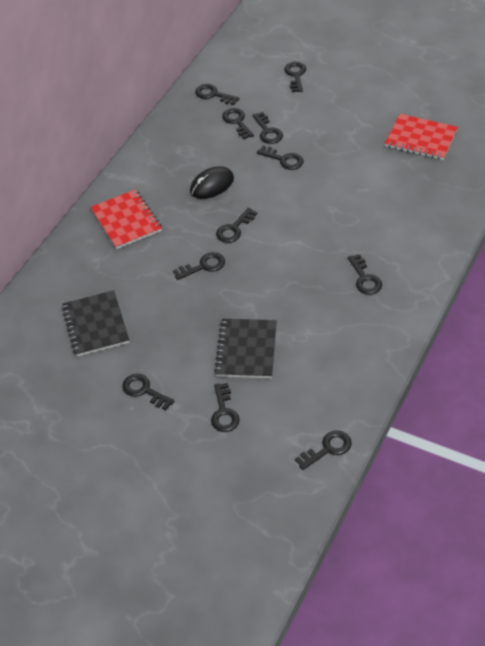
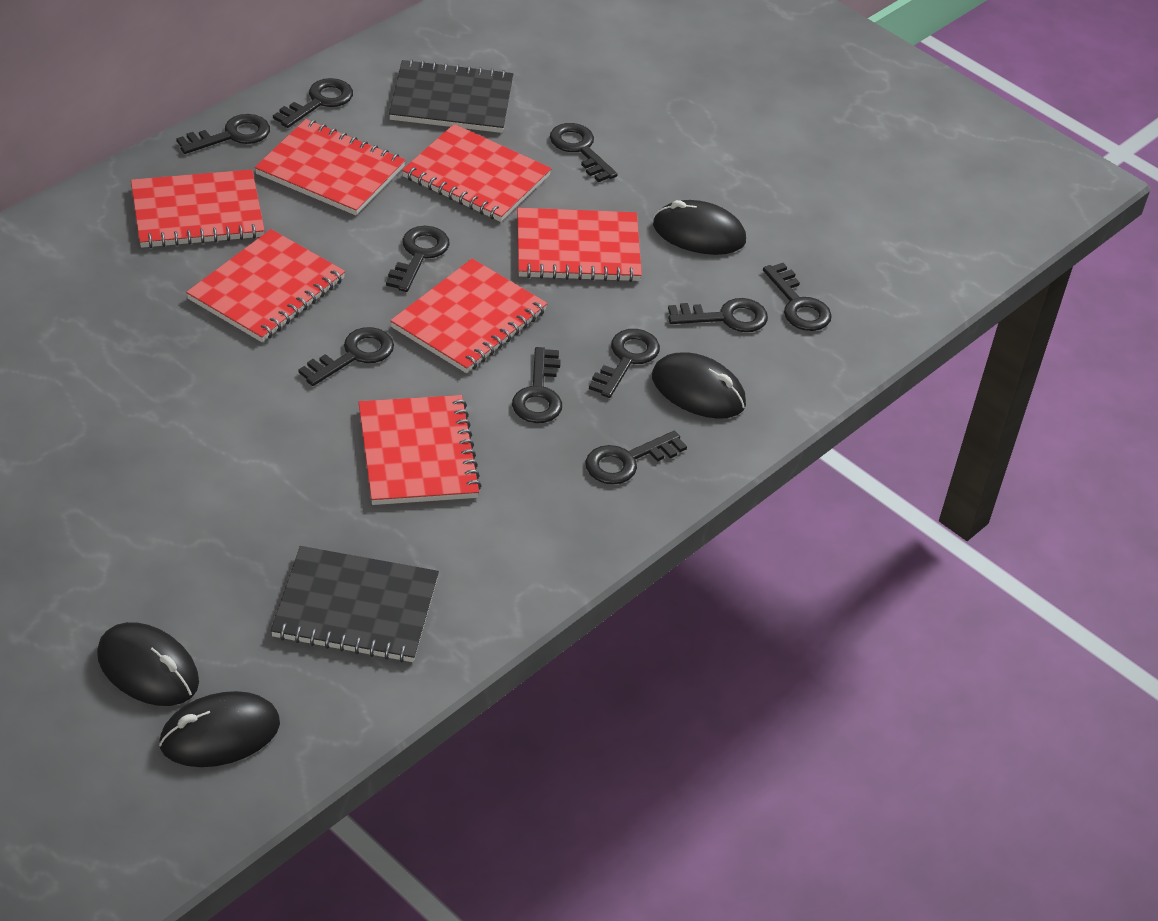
black key: 11 -> 10
black mouse: 1 -> 4
red notebook: 2 -> 7

